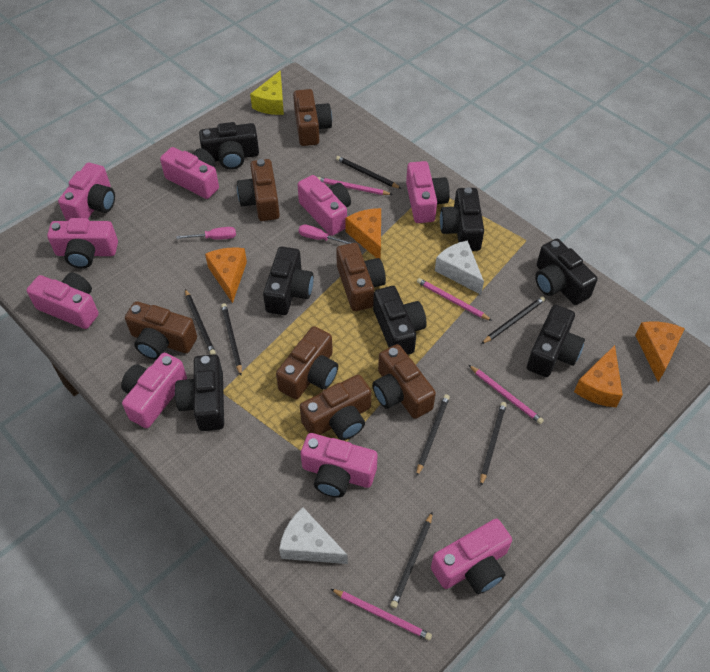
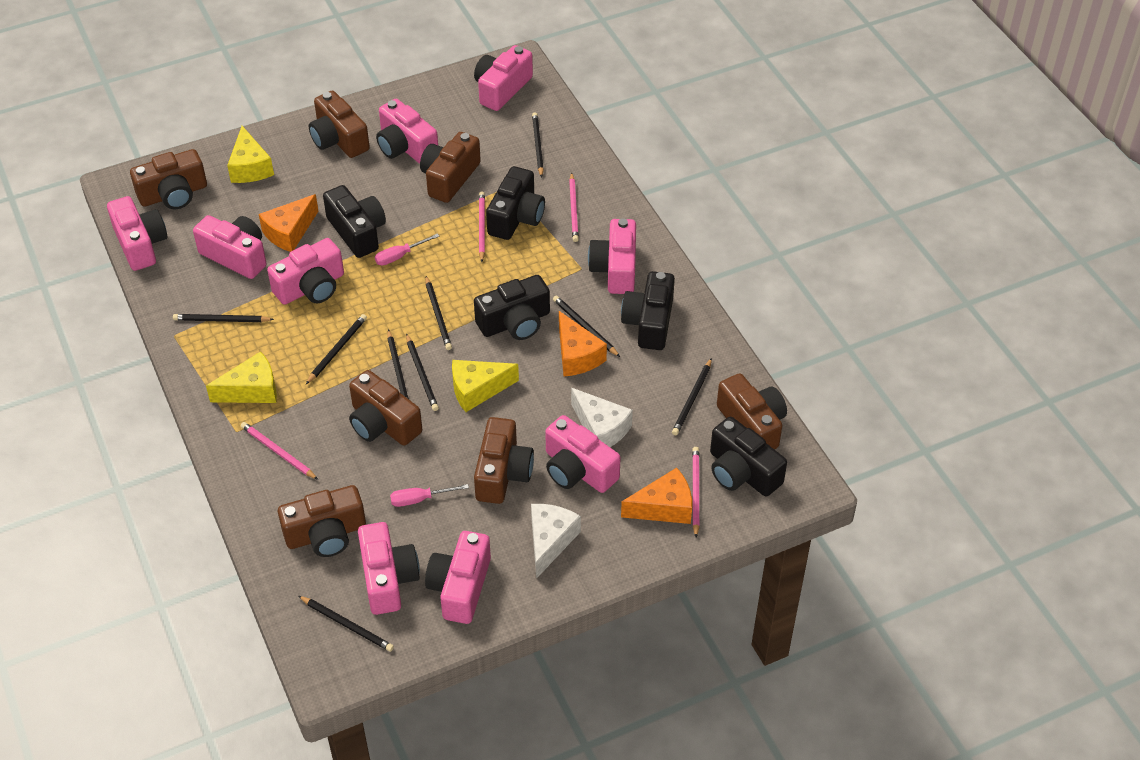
black camera: 7 -> 5
black pencil: 7 -> 9
orange cheese: 4 -> 3
yellow cheese: 1 -> 3

